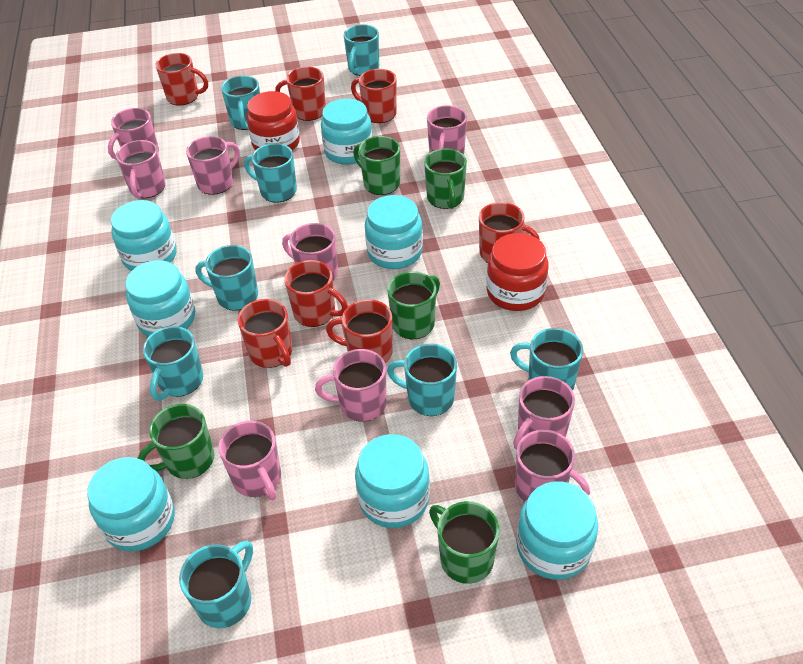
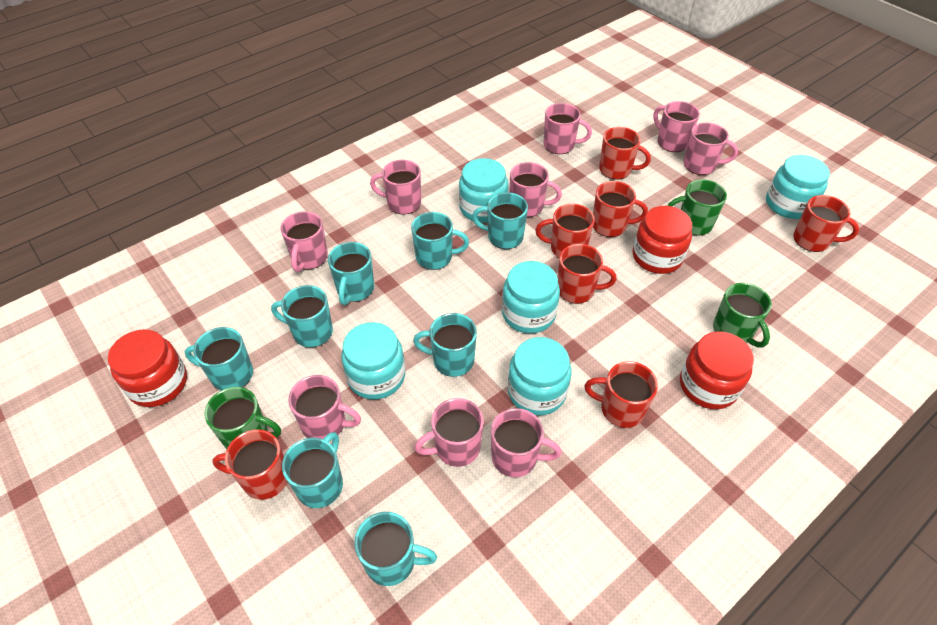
green mug: 5 -> 3
red jar: 2 -> 3
turquoise jar: 7 -> 5

